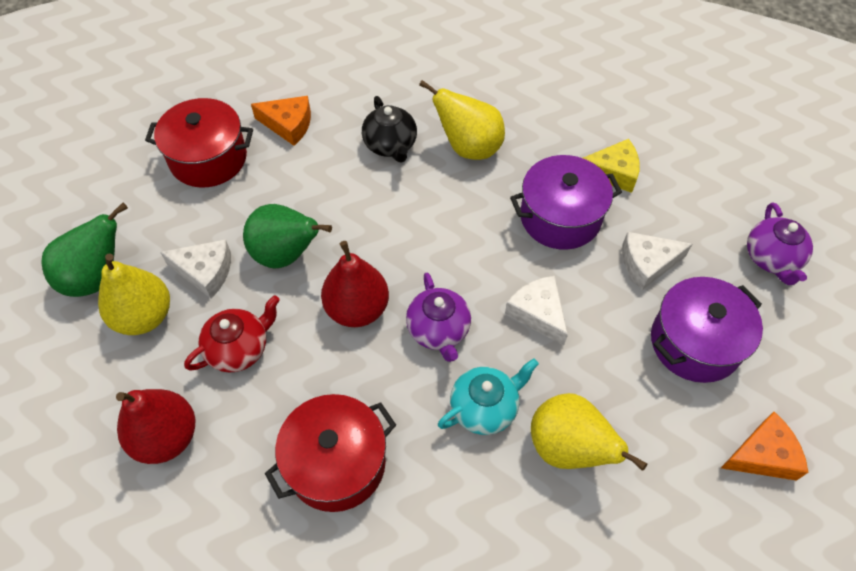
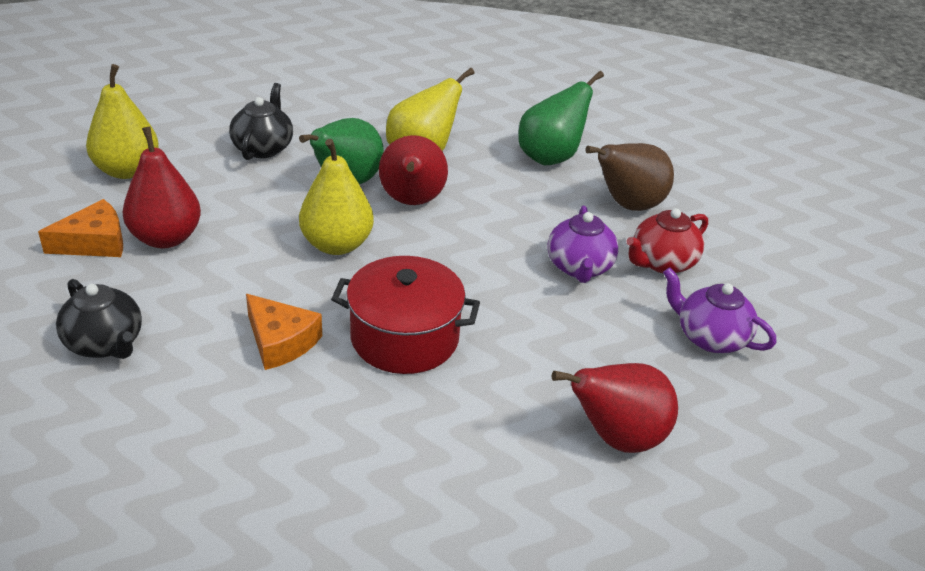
black teapot: 1 -> 2
brown pear: 0 -> 1
purple pot: 2 -> 0
red pear: 2 -> 3
red pot: 2 -> 1
turquoise teapot: 1 -> 0
white cheese: 3 -> 0
yellow cheese: 1 -> 0

